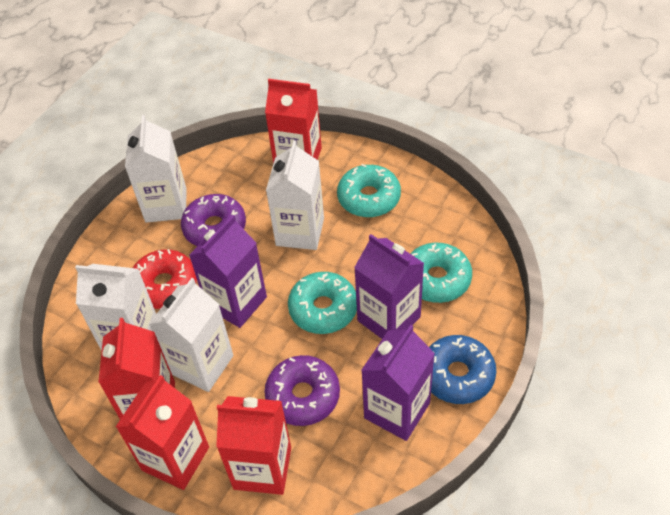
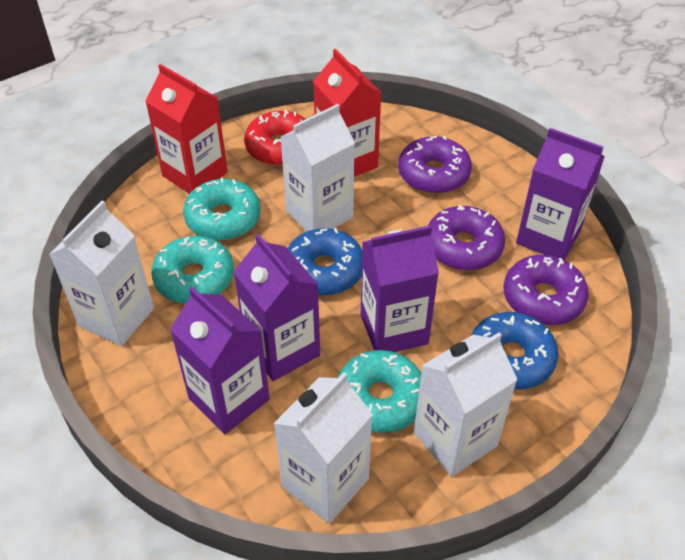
blue donut: 1 -> 2
purple carton: 3 -> 4
purple donut: 2 -> 3
red carton: 4 -> 2

